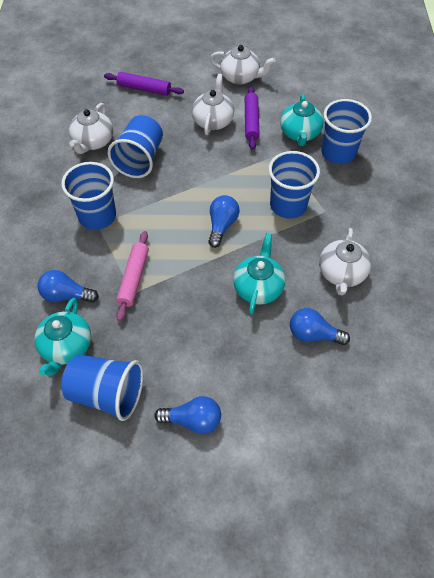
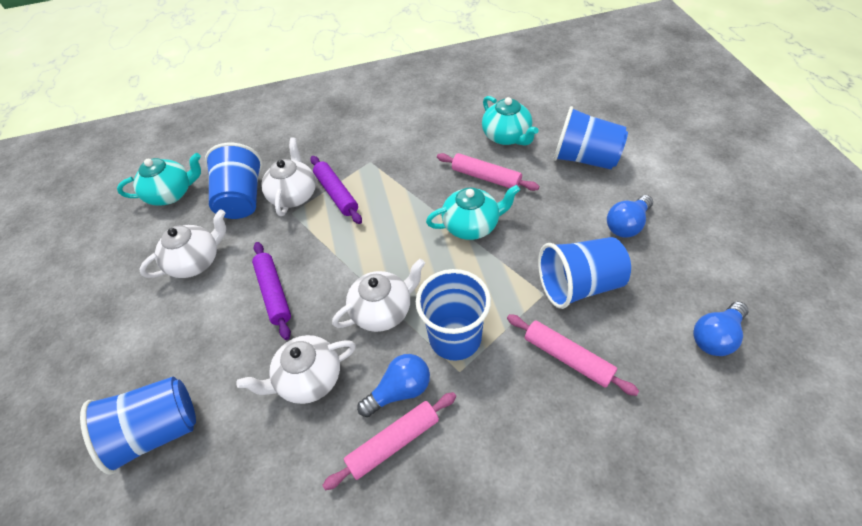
blue light bulb: 4 -> 3
pink rolling pin: 1 -> 3

